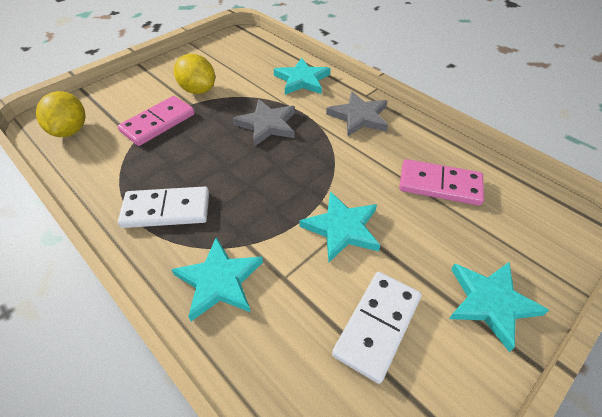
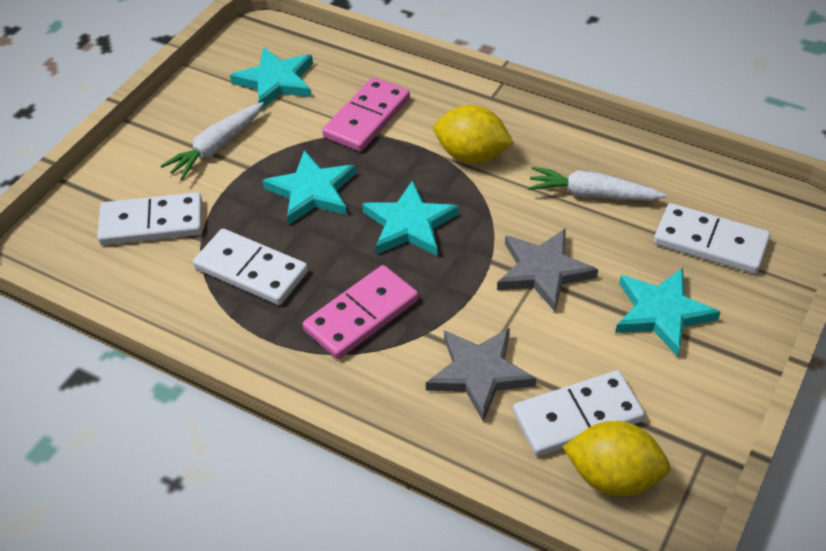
white carrot: 0 -> 2
white domino: 2 -> 4

